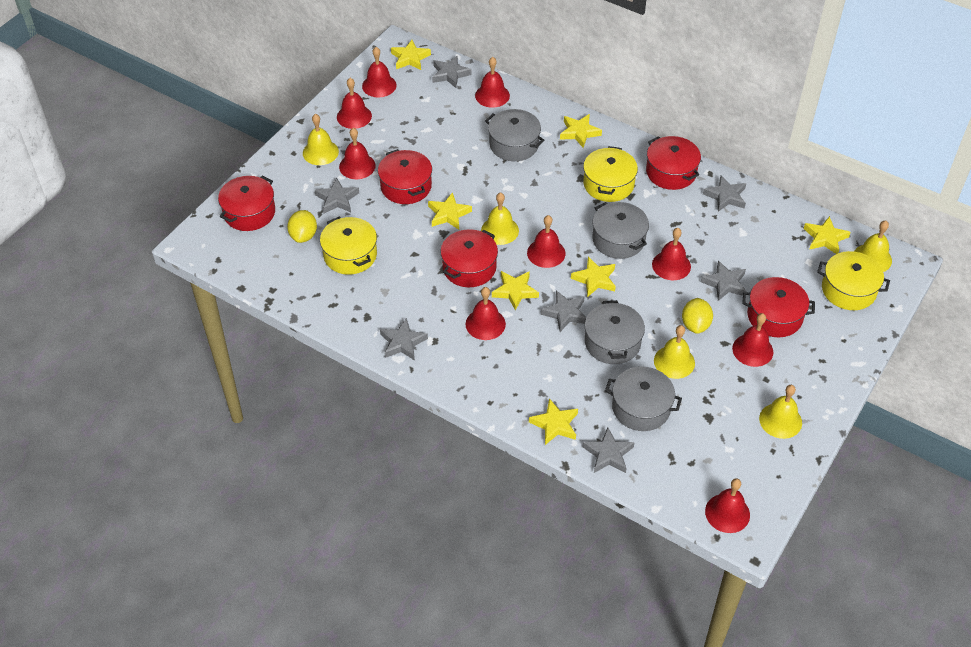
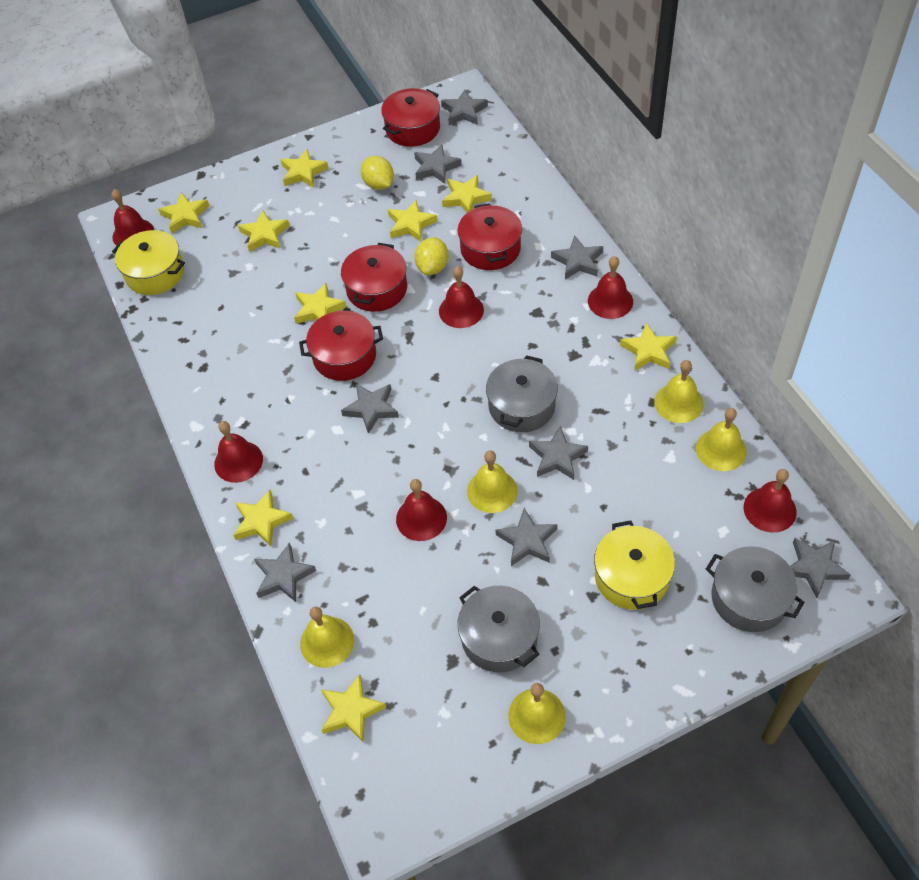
grey pot: 4 -> 3
grey star: 7 -> 8
red bell: 9 -> 6
red pot: 5 -> 4
yellow pot: 3 -> 2
yellow star: 7 -> 9

